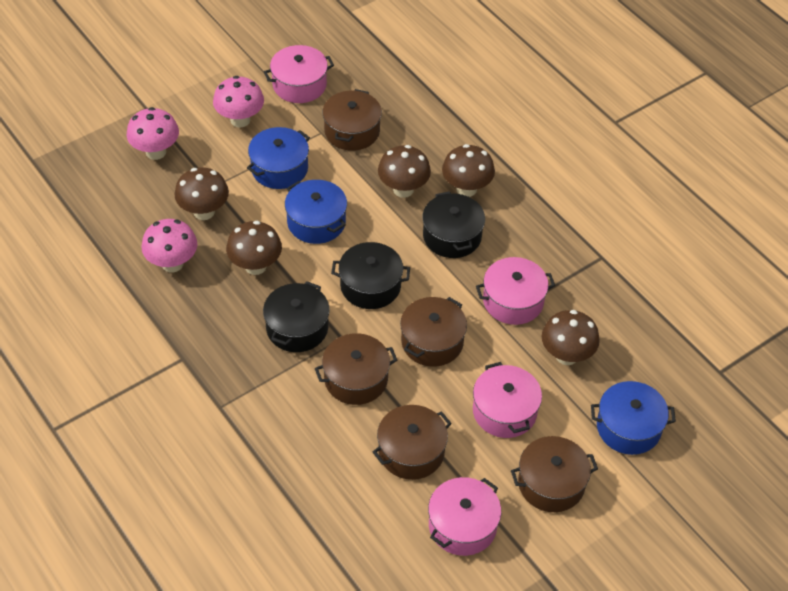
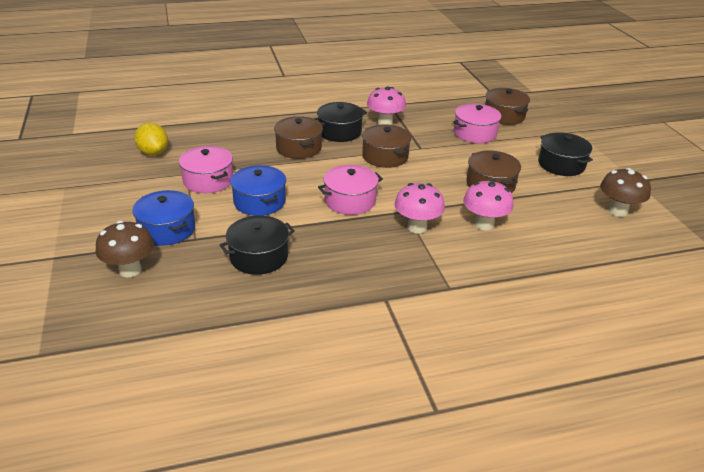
blue pot: 3 -> 2
brown mushroom: 5 -> 2
brown pot: 5 -> 4
pink pot: 4 -> 3
yellow lemon: 0 -> 1

